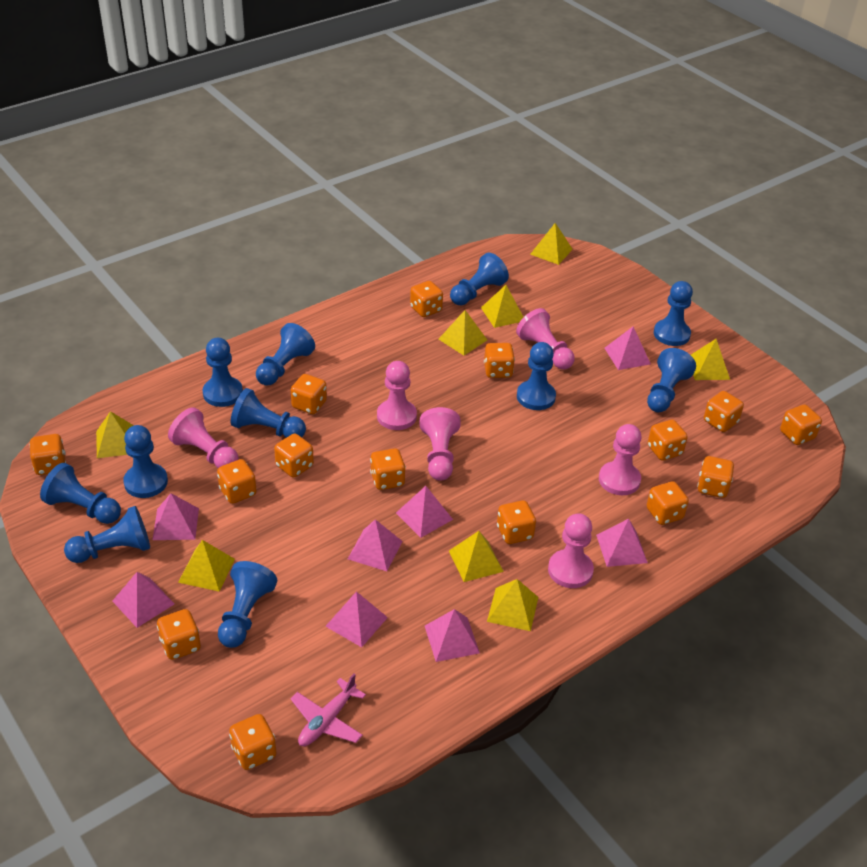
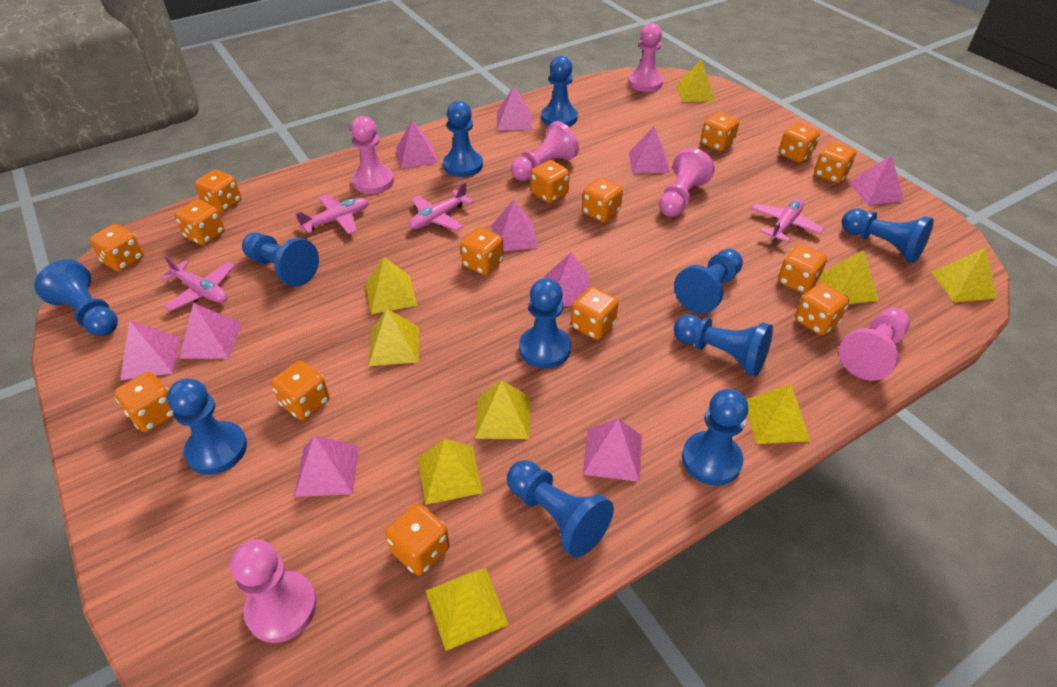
pink plane: 1 -> 4
pink pyramid: 8 -> 10
yellow pyramid: 8 -> 9

